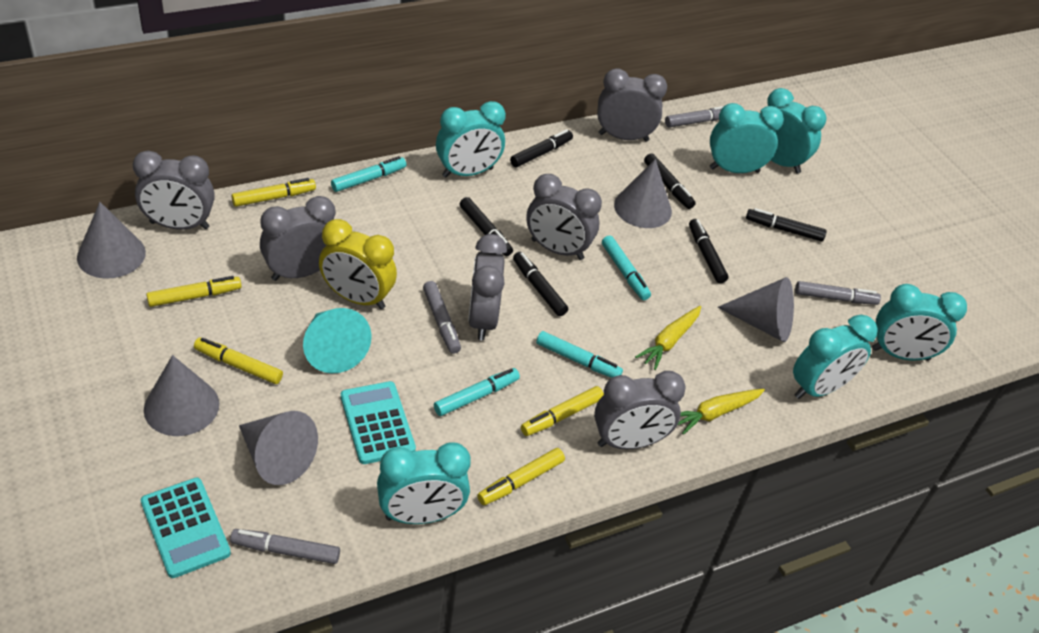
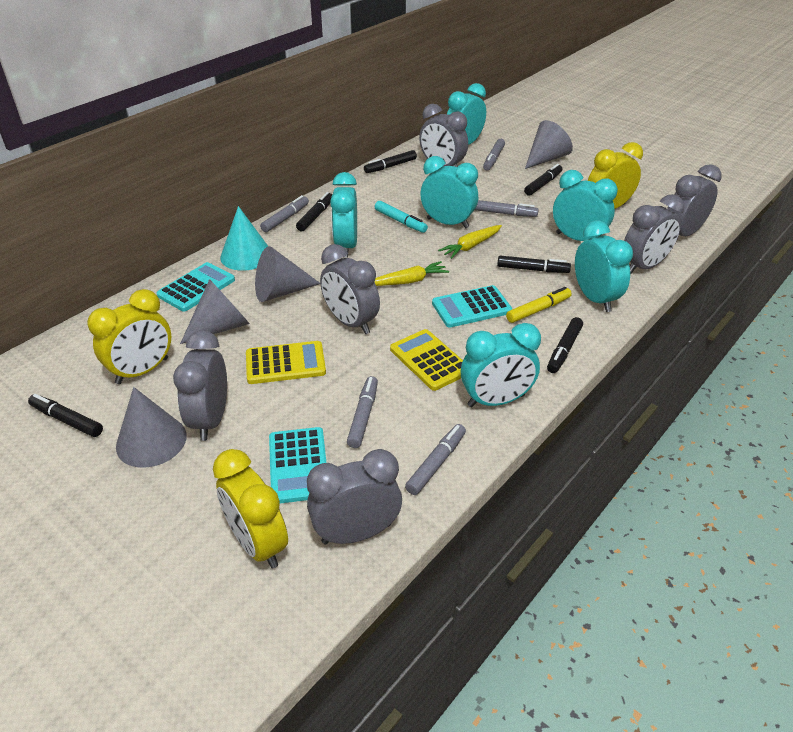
grey cone: 5 -> 4
grey marker: 4 -> 5
turquoise calculator: 2 -> 3
turquoise marker: 4 -> 1
yellow calculator: 0 -> 2
yellow clock: 1 -> 3
yellow marker: 5 -> 1

